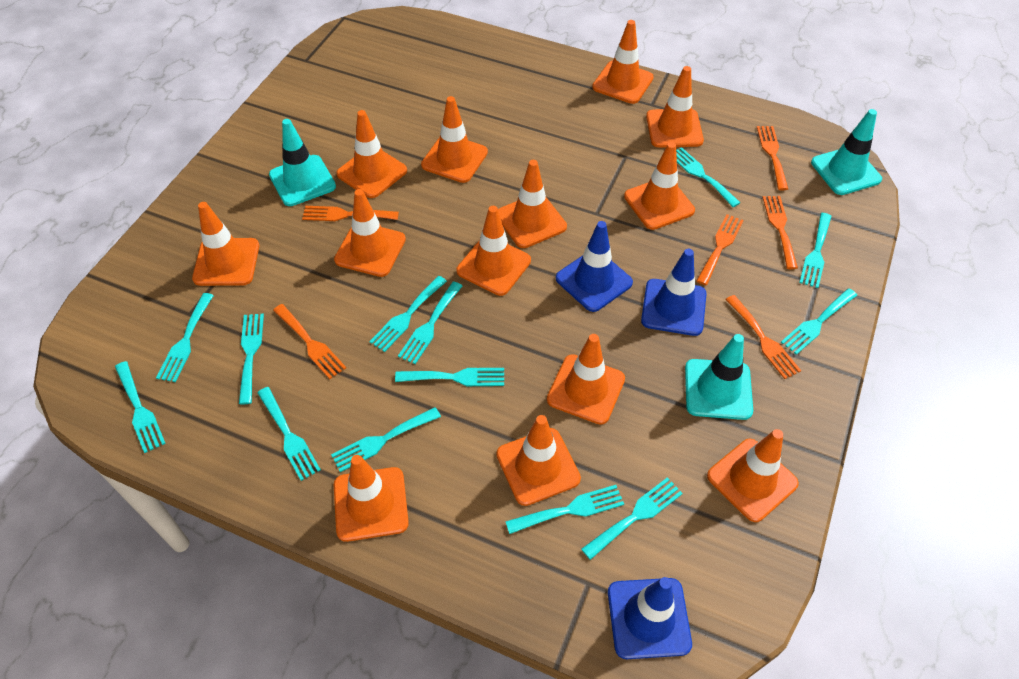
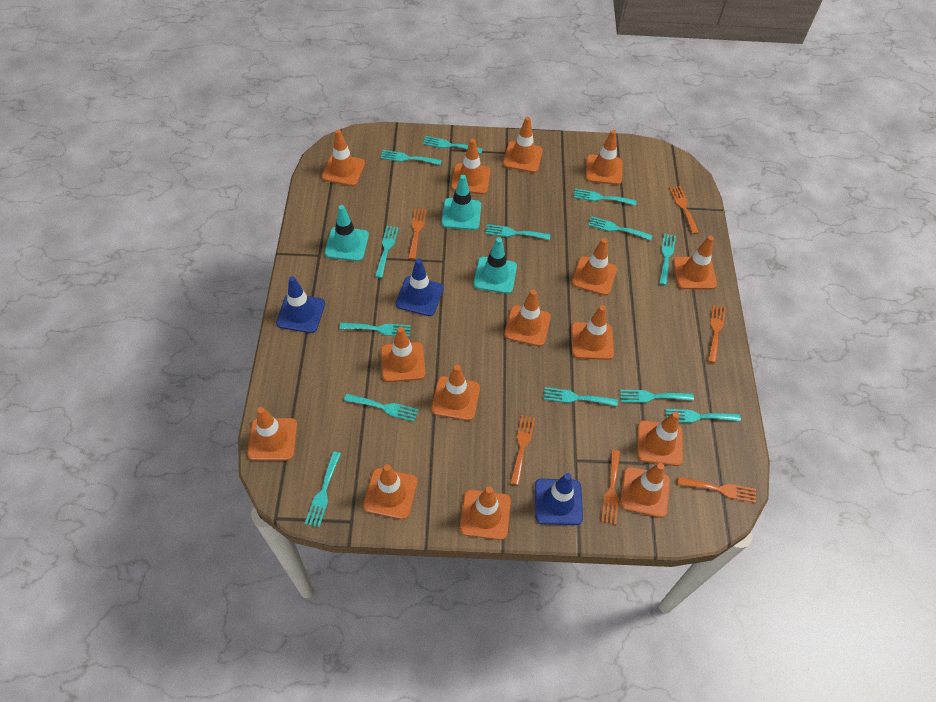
orange traffic cone: 13 -> 15

